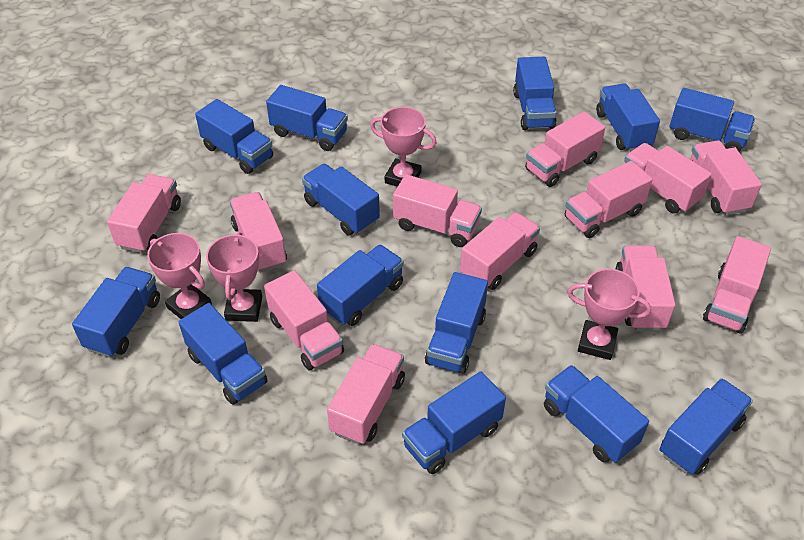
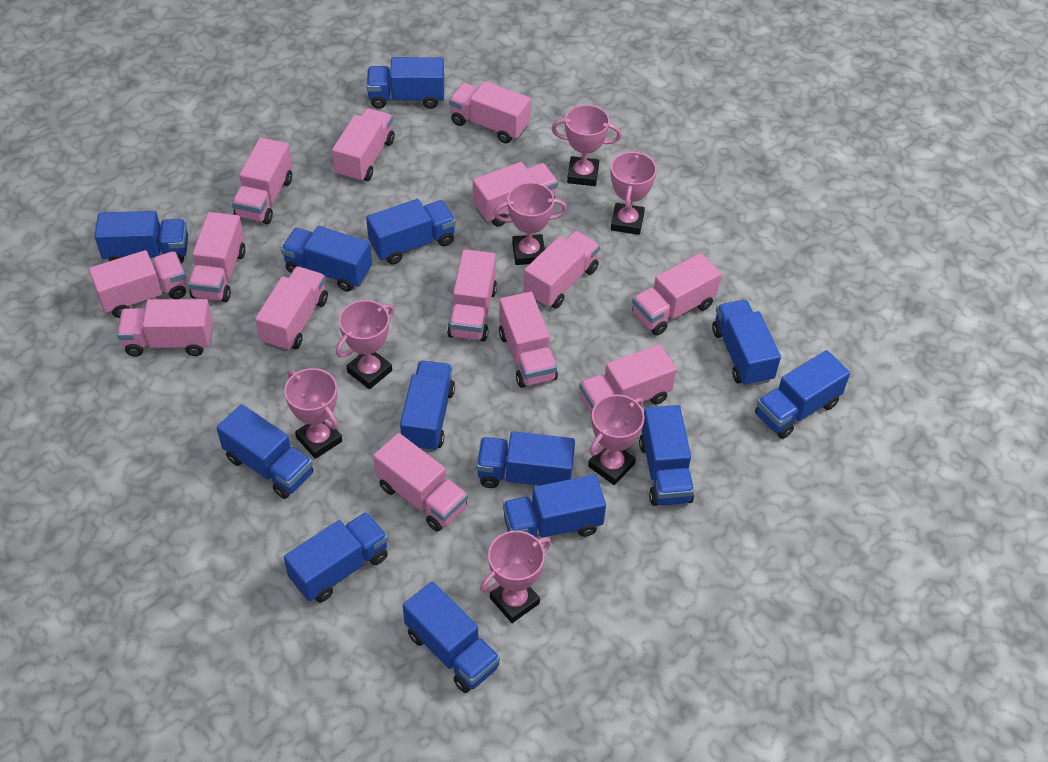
pink trophy: 4 -> 7
pink truck: 12 -> 14

